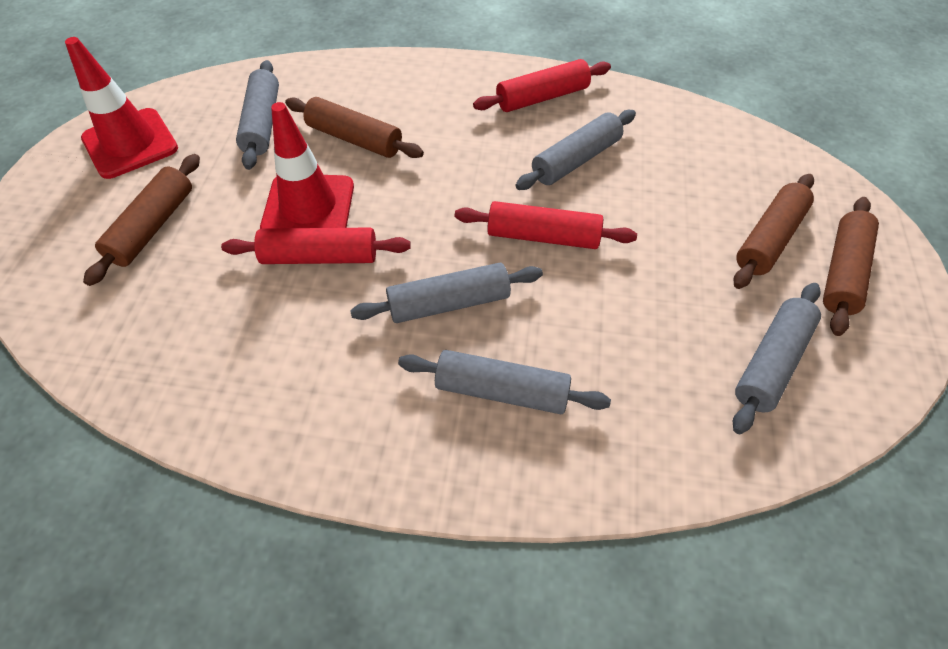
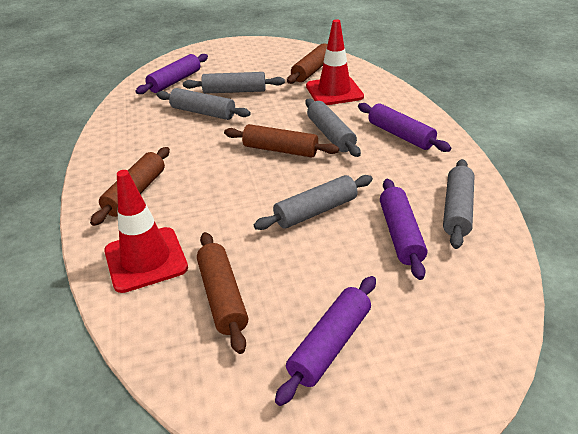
purple rolling pin: 0 -> 4
red rolling pin: 3 -> 0

